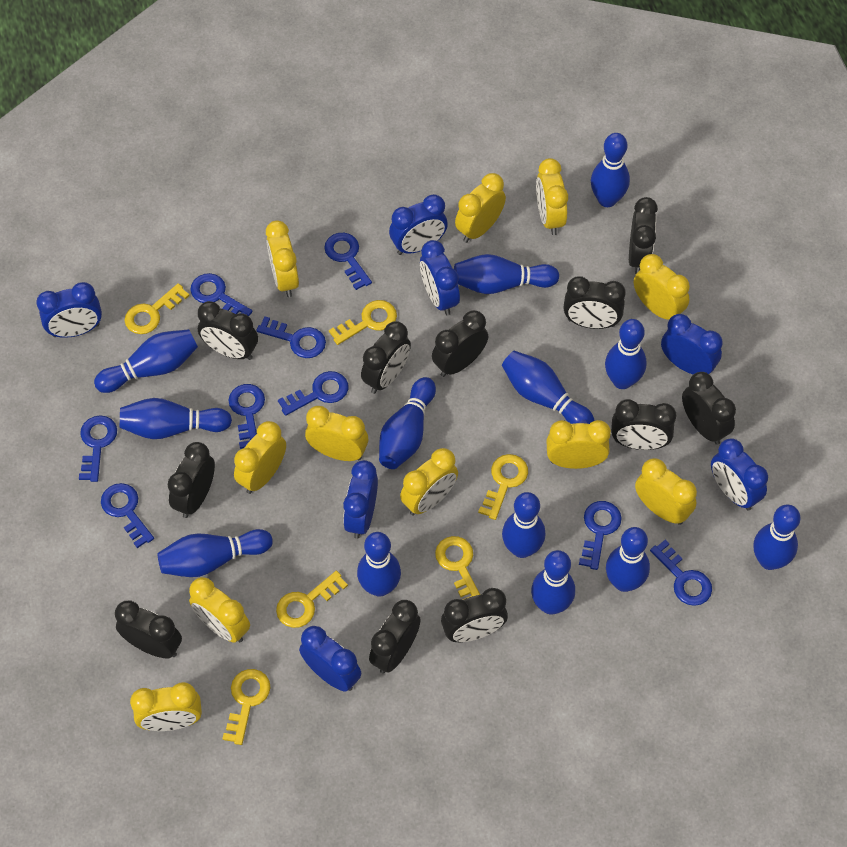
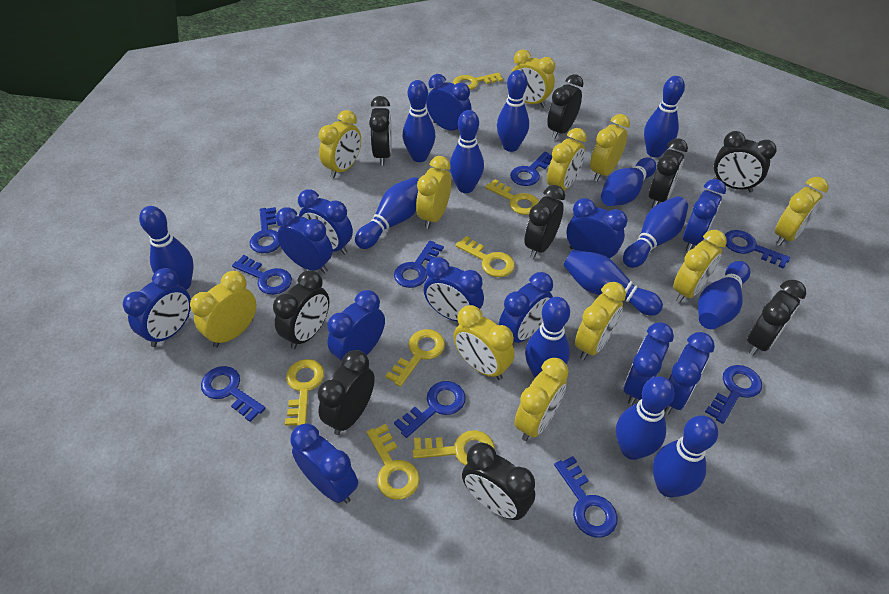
black clock: 11 -> 9
blue clock: 7 -> 12
yellow key: 6 -> 7

